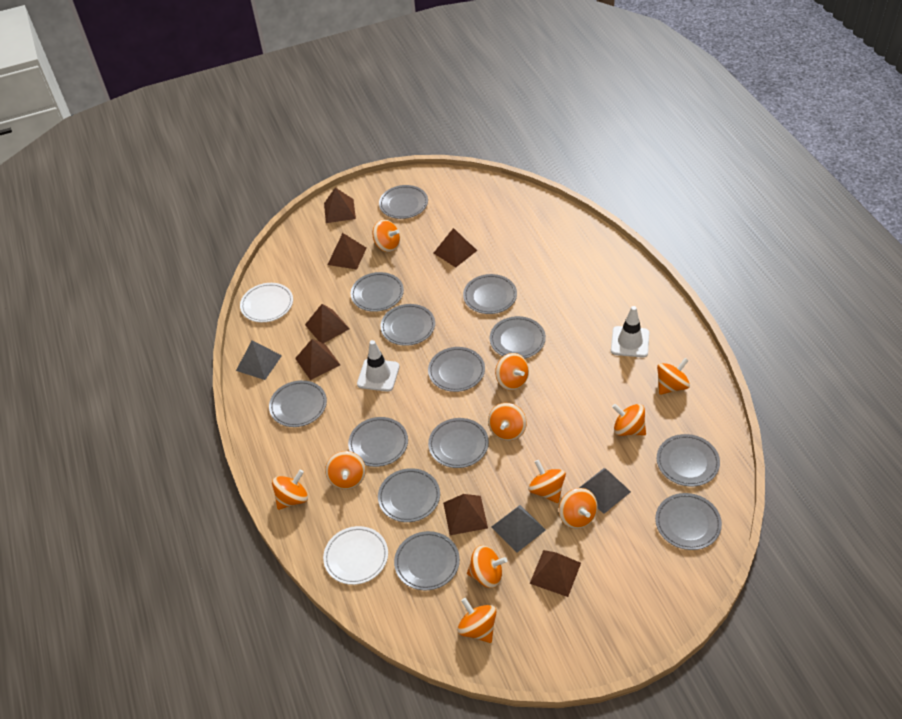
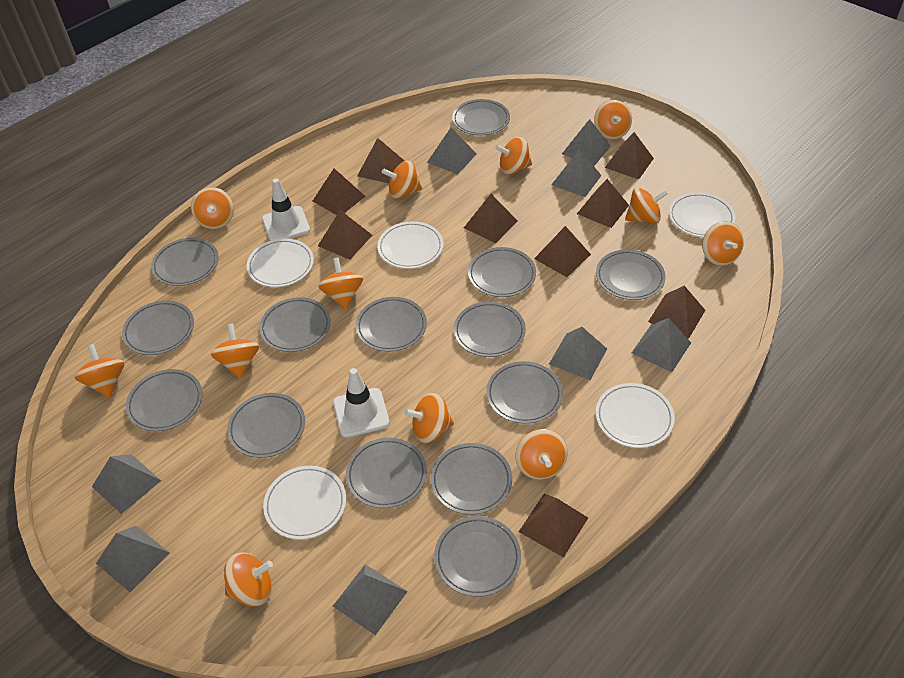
brown pyramid: 7 -> 9
grey plate: 13 -> 14
grey pyramid: 3 -> 8
orange spinning top: 11 -> 12
white plate: 2 -> 5

